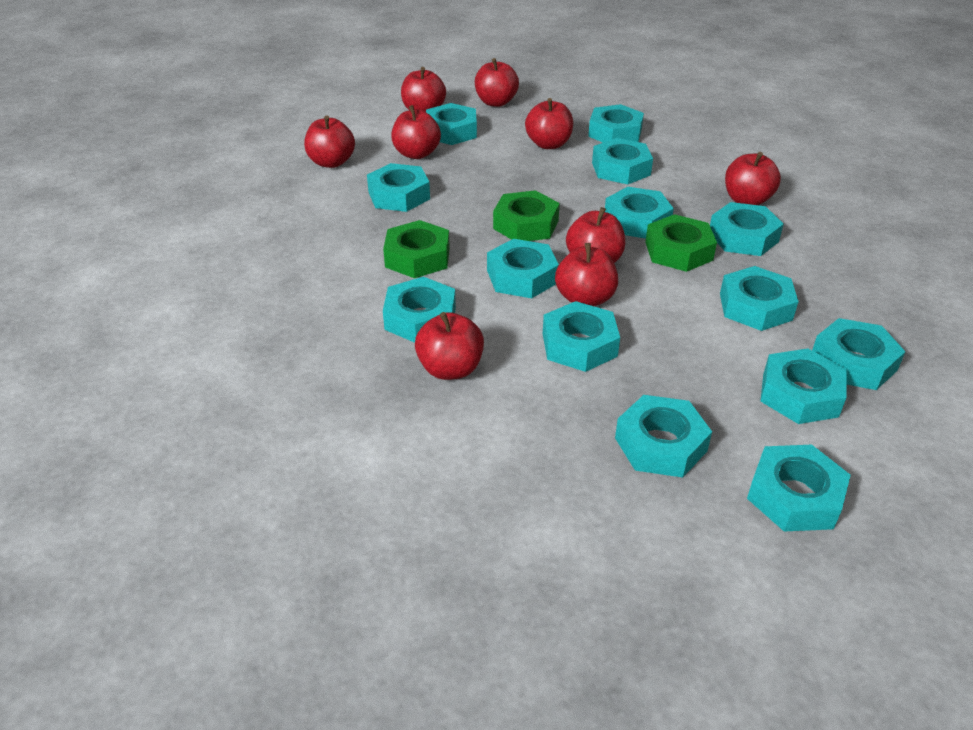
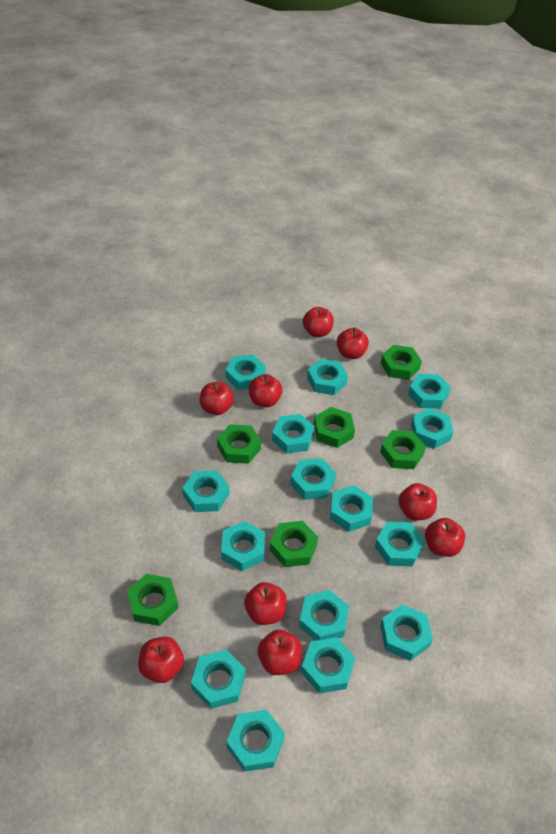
green nut: 3 -> 6
turquoise nut: 14 -> 15

